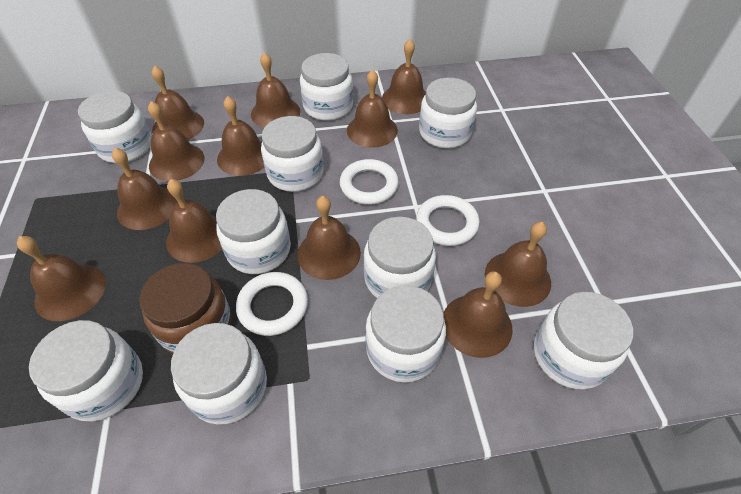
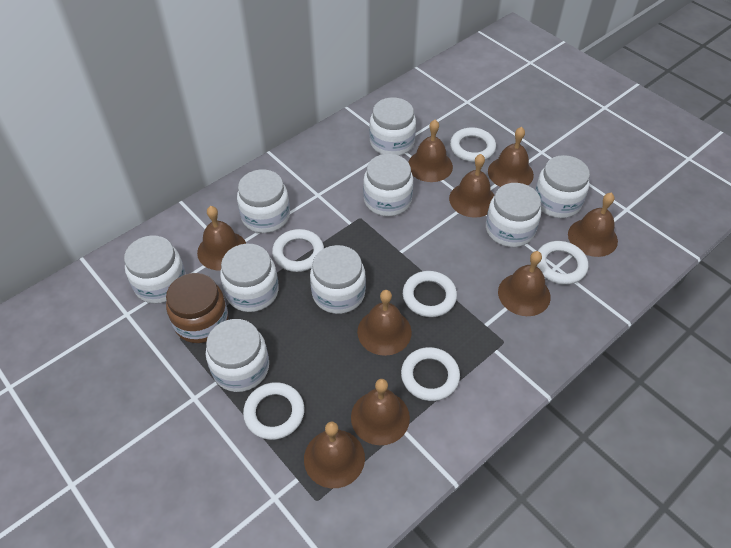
brown bell: 12 -> 9
white jar: 10 -> 9
white ring: 3 -> 6

